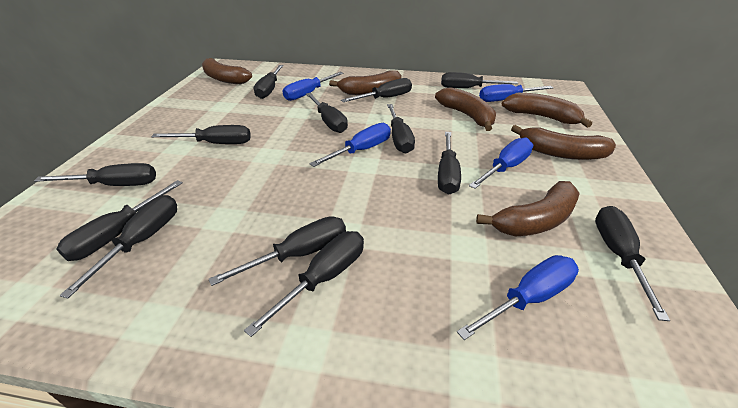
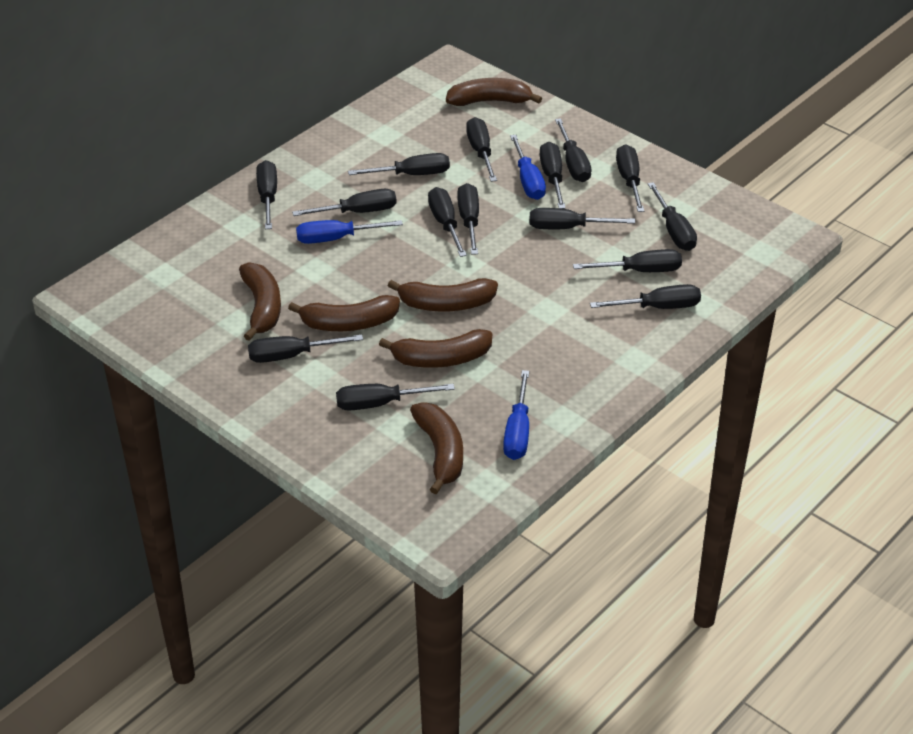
black screwdriver: 13 -> 15
blue screwdriver: 5 -> 3

